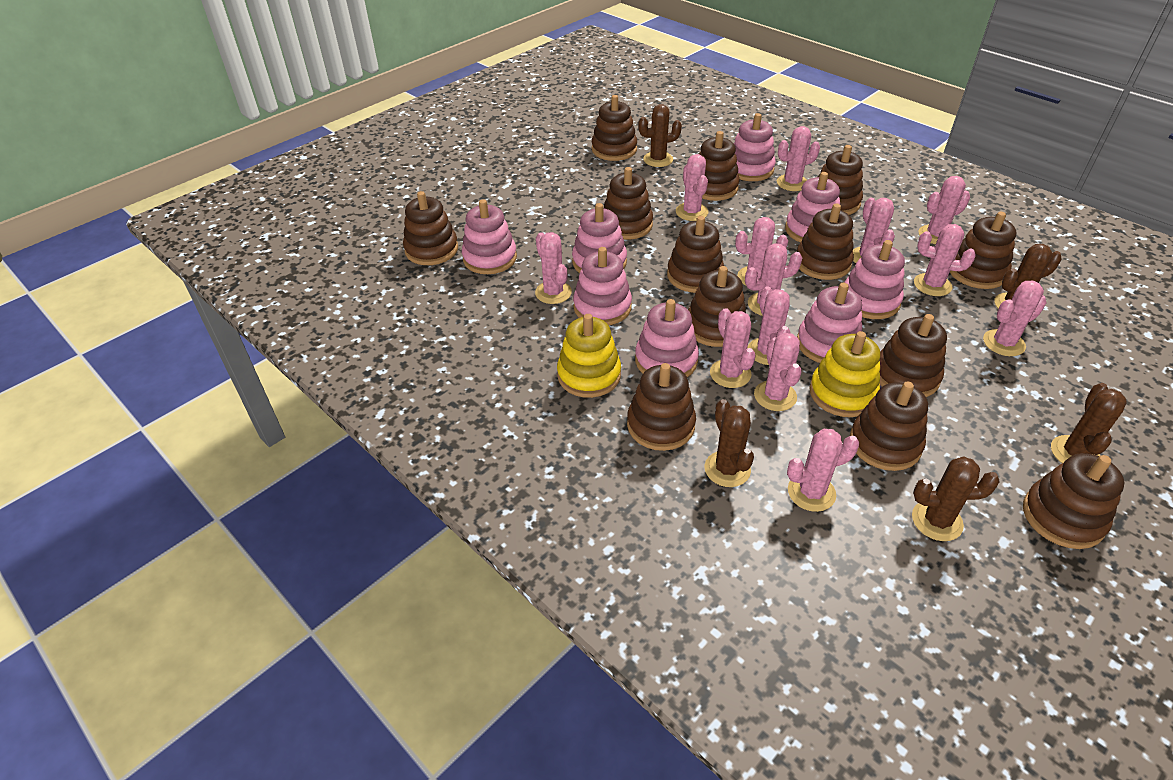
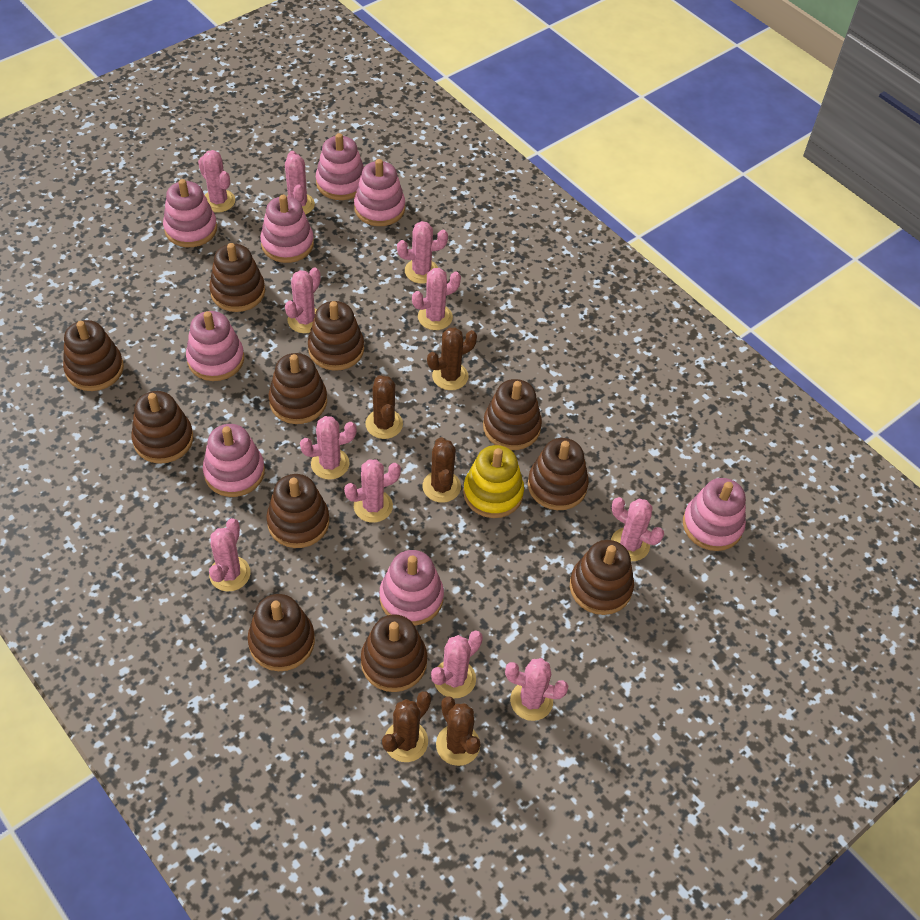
brown stacking toy: 13 -> 11
pink cactus: 13 -> 11
yellow stacking toy: 2 -> 1

